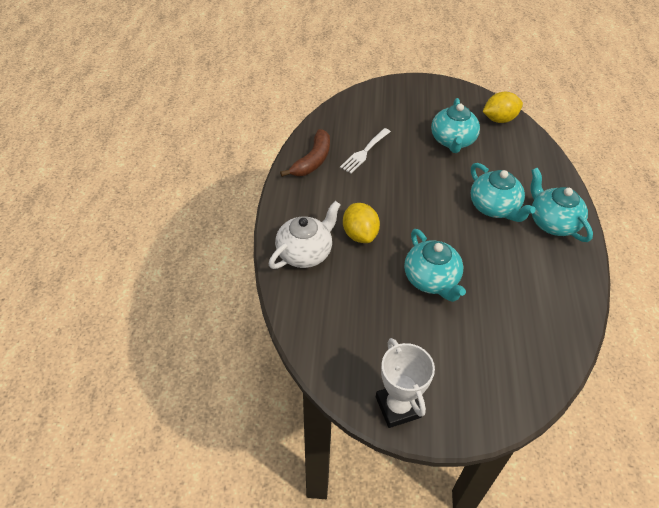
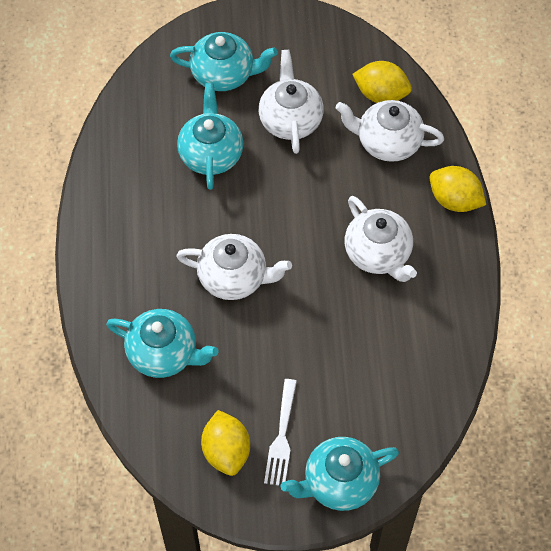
brown banana: 1 -> 0
white teapot: 1 -> 4
white trophy: 1 -> 0
yellow lemon: 2 -> 3

